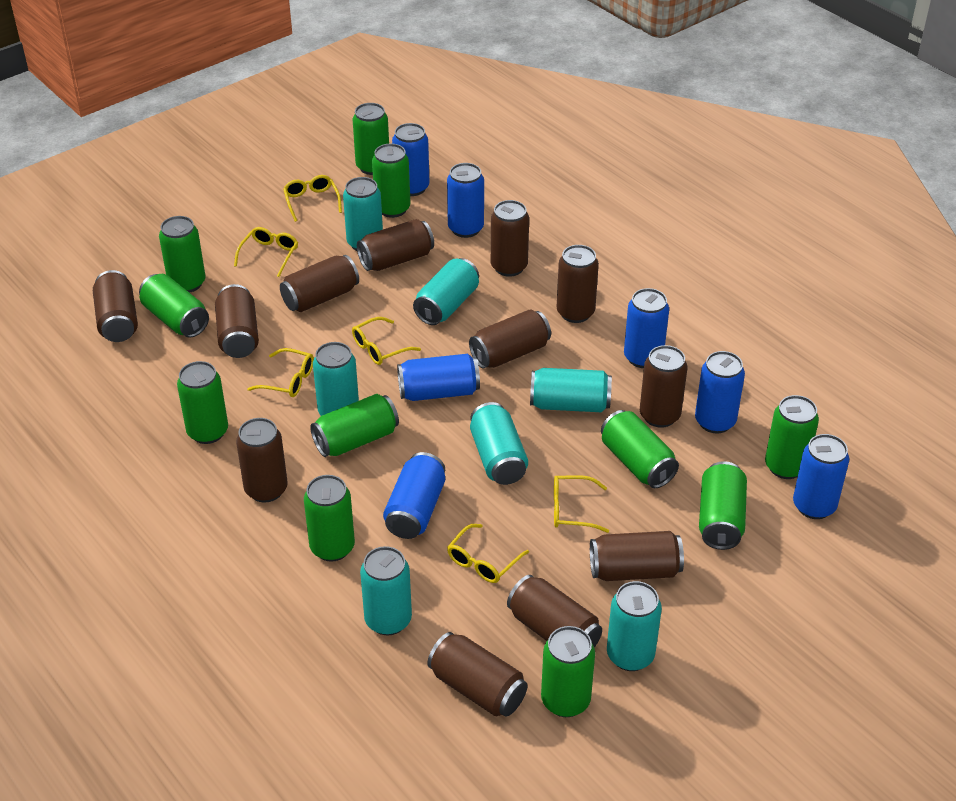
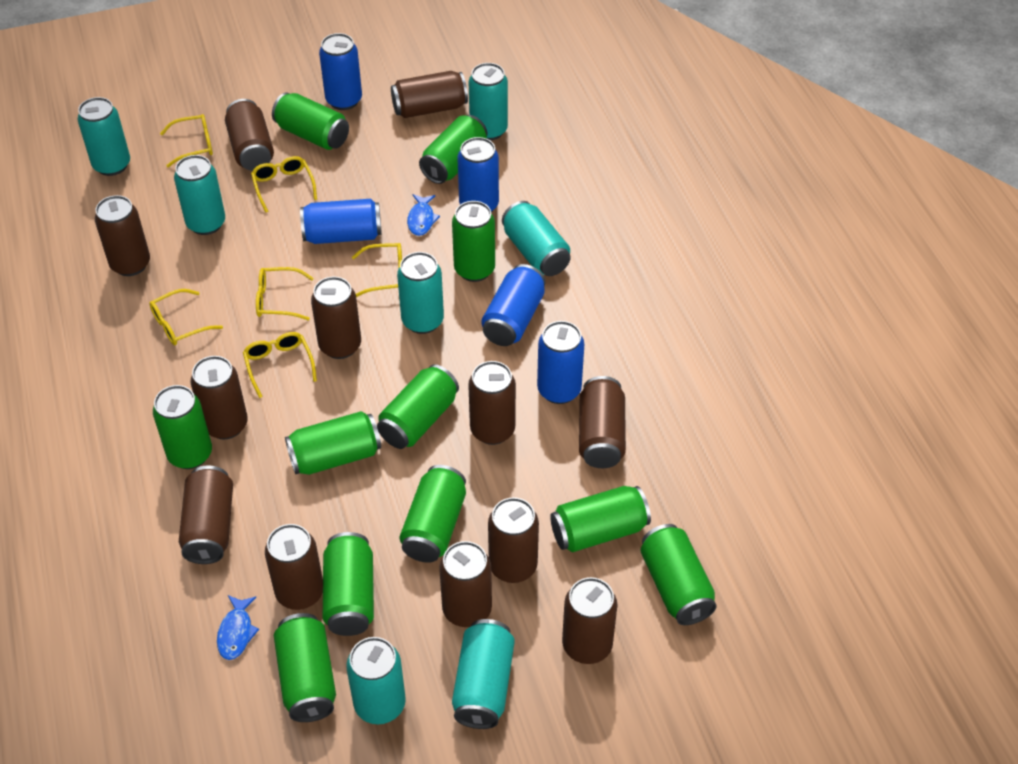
blue can: 7 -> 5
blue fish: 0 -> 2

